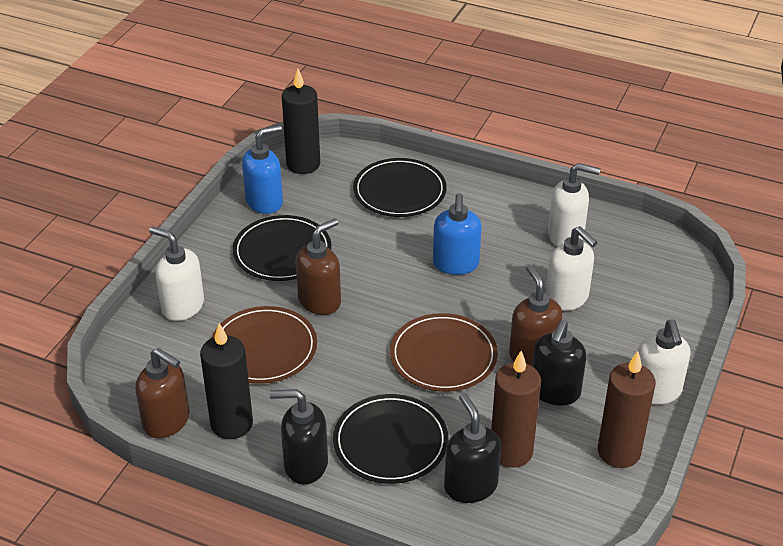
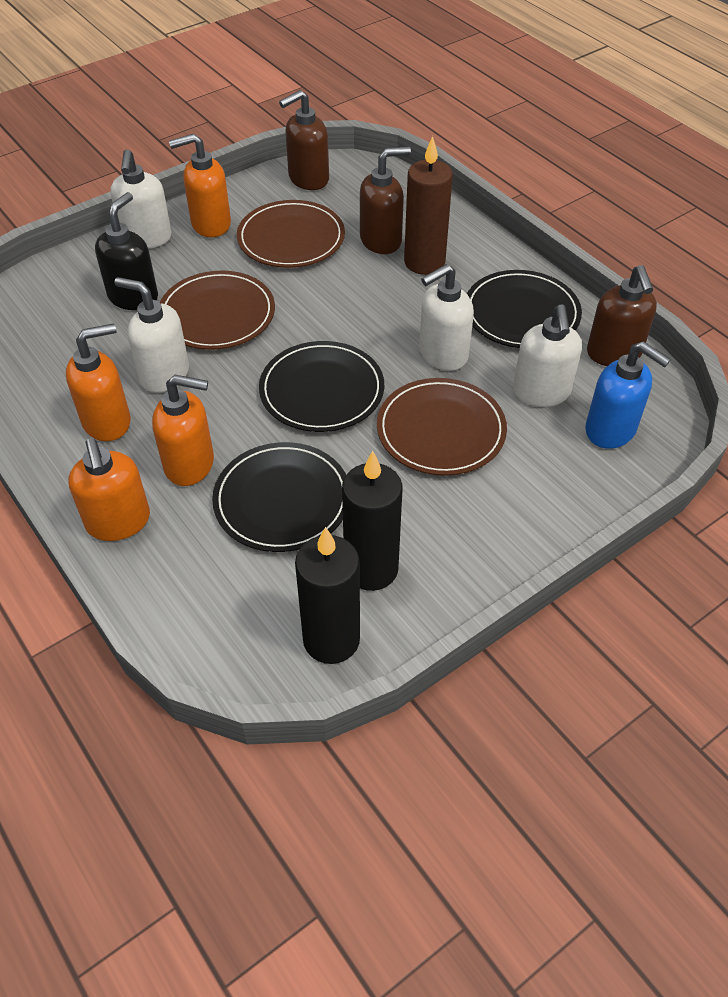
black soap dispenser: 3 -> 1
blue soap dispenser: 2 -> 1
brown candle: 2 -> 1
brown plate: 2 -> 3
orange soap dispenser: 0 -> 4

